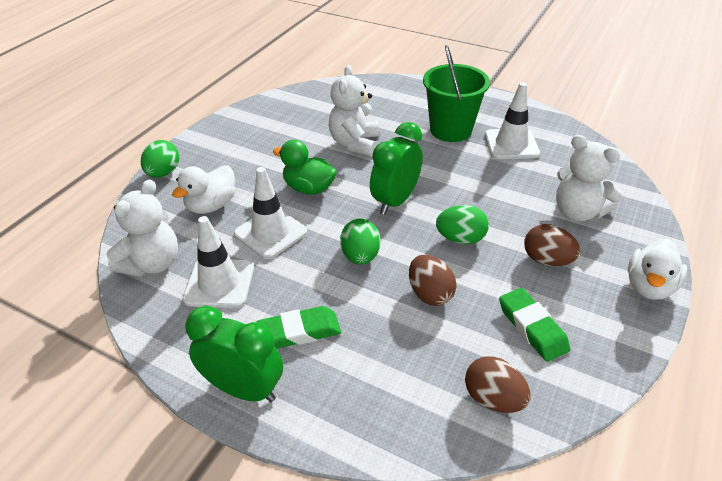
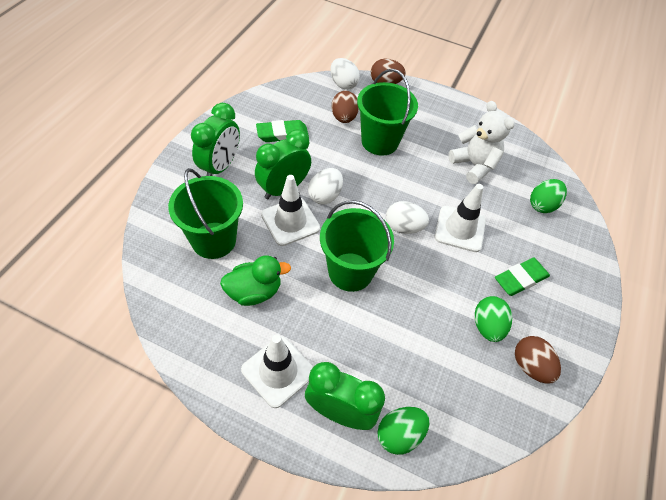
green bucket: 1 -> 3
green clock: 2 -> 3
white duck: 2 -> 0
white egg: 0 -> 3
white teddy bear: 3 -> 1

